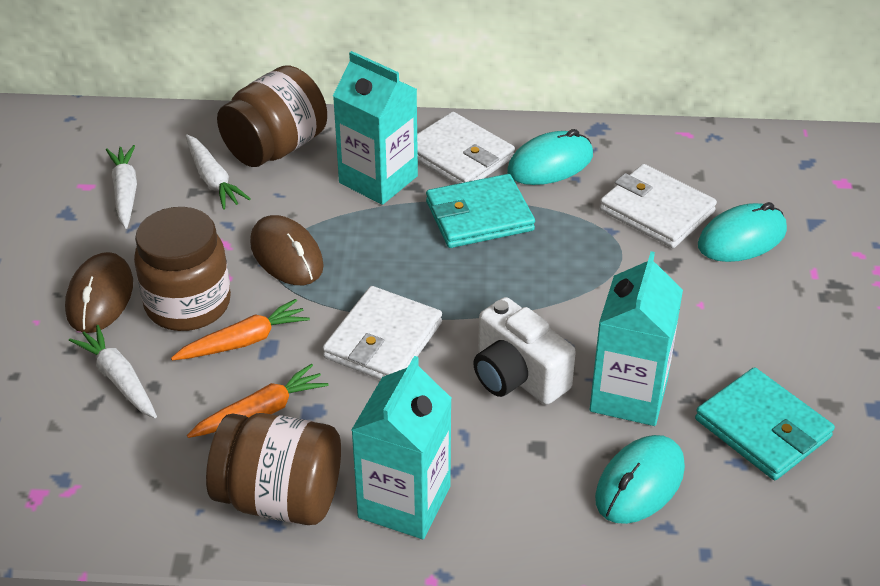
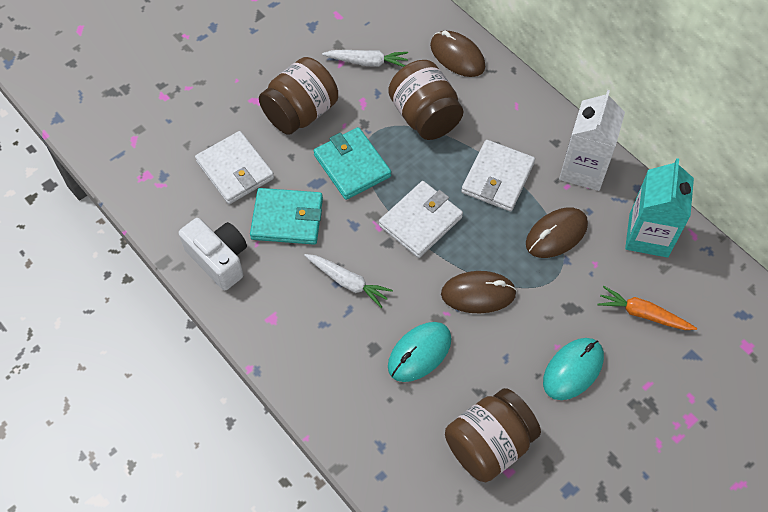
brown mouse: 2 -> 3
orange carrot: 2 -> 1
turquoise carton: 3 -> 1
turquoise mouse: 3 -> 2
white carrot: 3 -> 2
white carton: 0 -> 1

